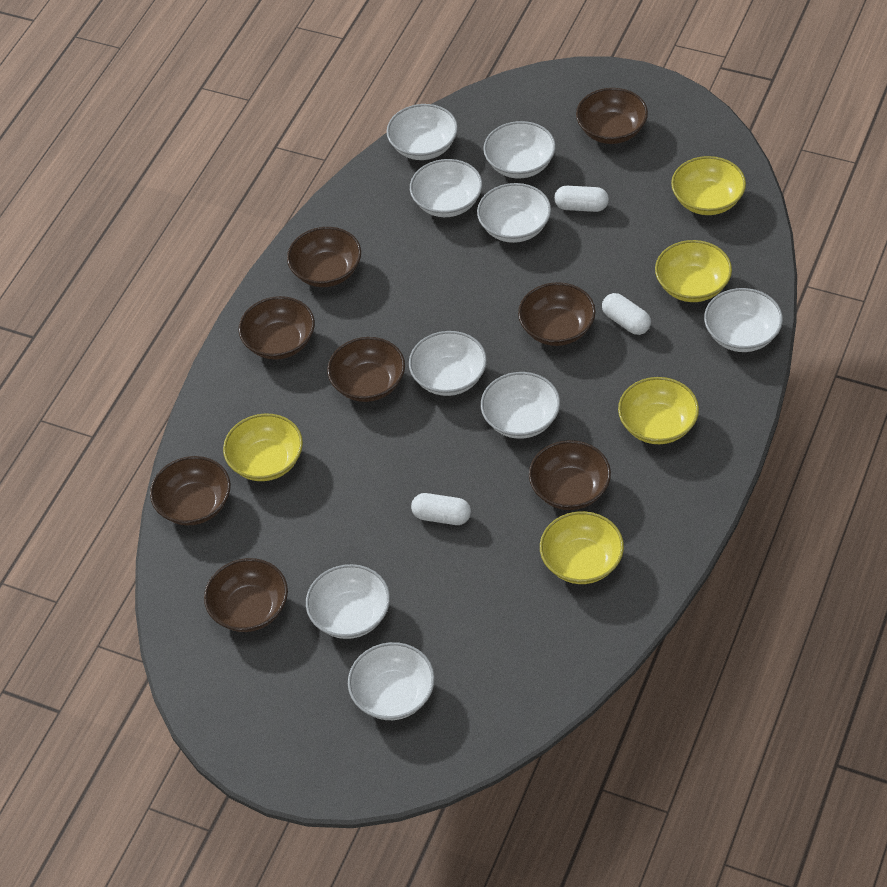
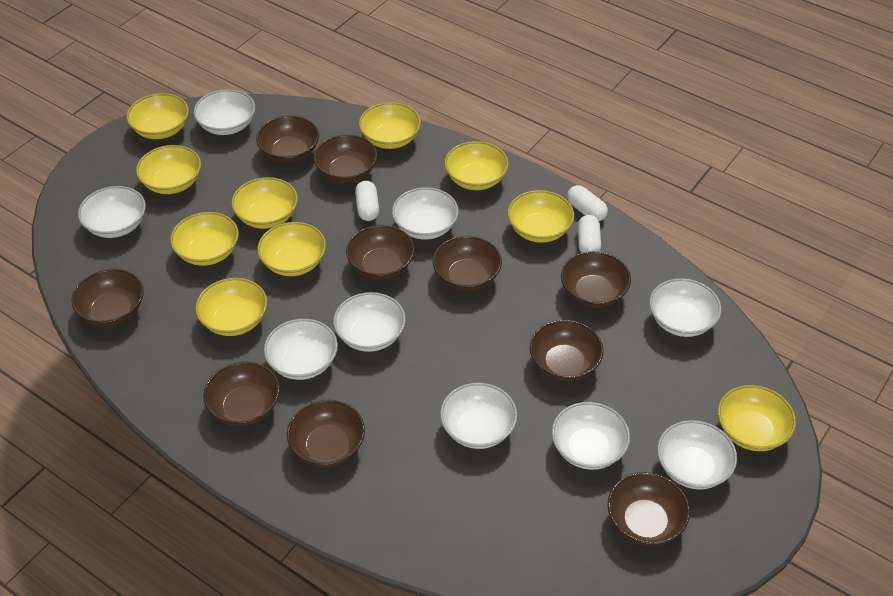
brown bowl: 8 -> 10
yellow bowl: 5 -> 10

